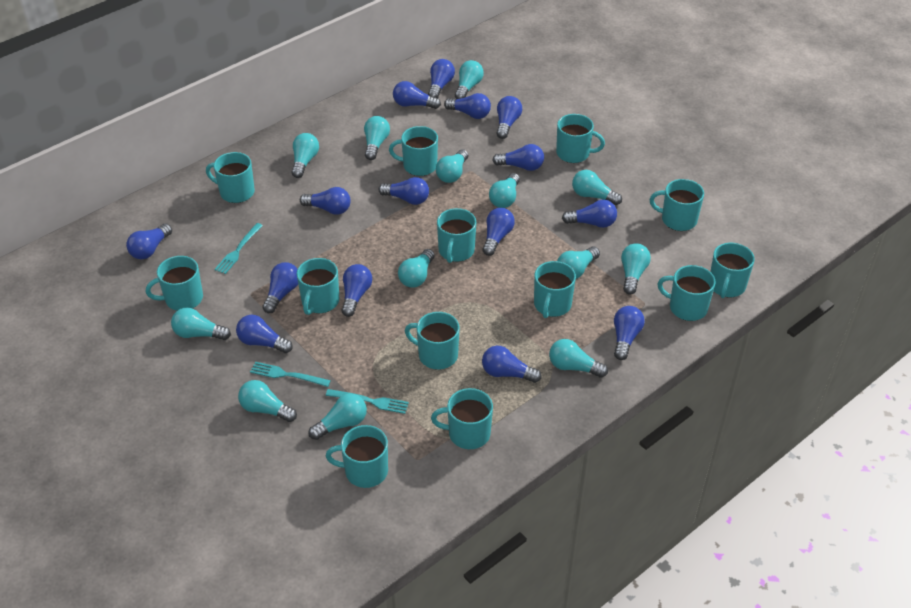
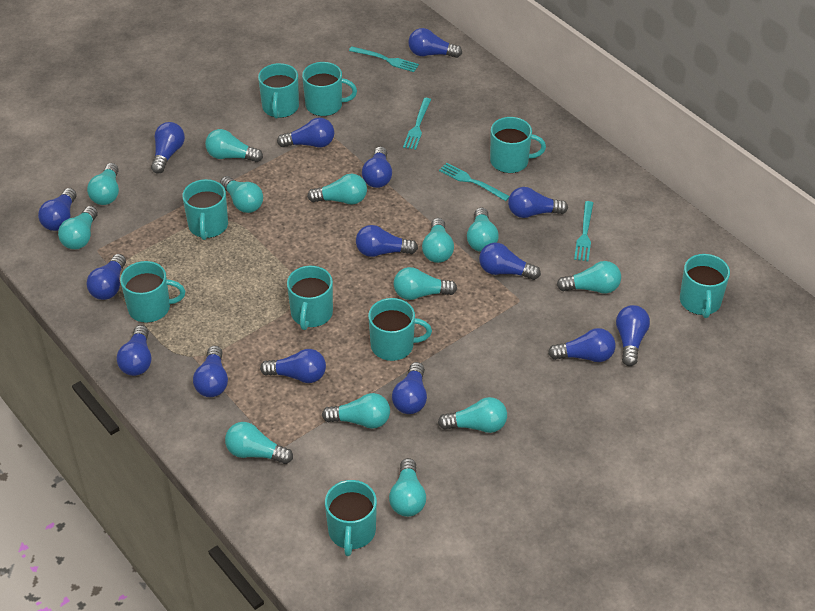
turquoise fork: 3 -> 4
turquoise mug: 13 -> 9

